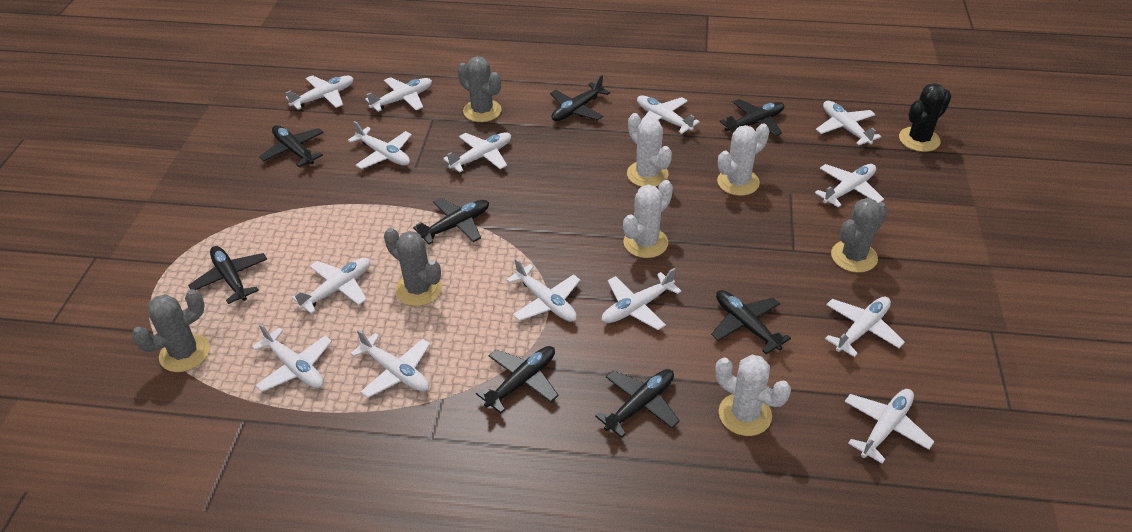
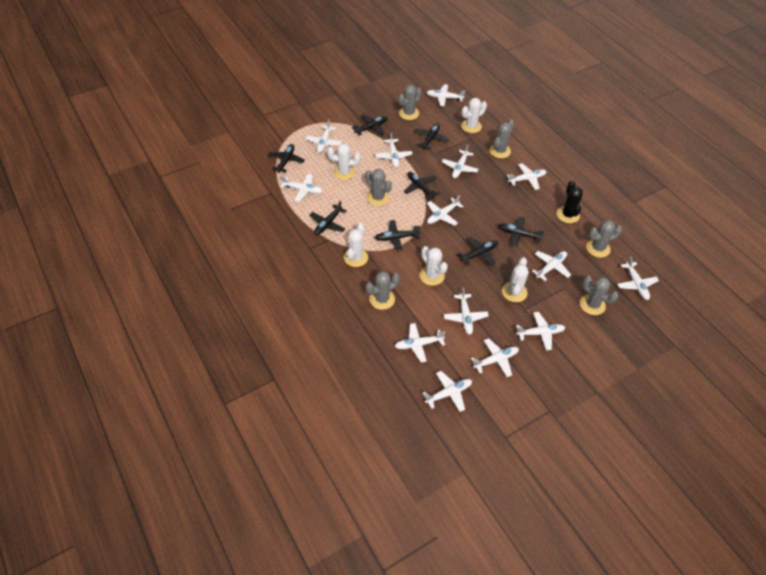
grey cactus: 4 -> 6
white cactus: 4 -> 5

